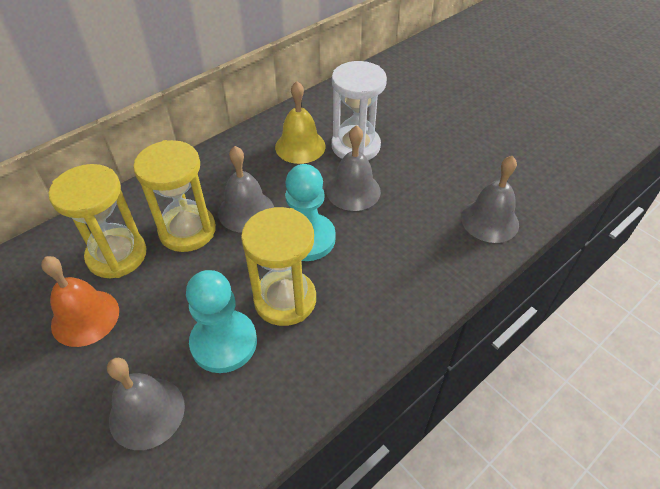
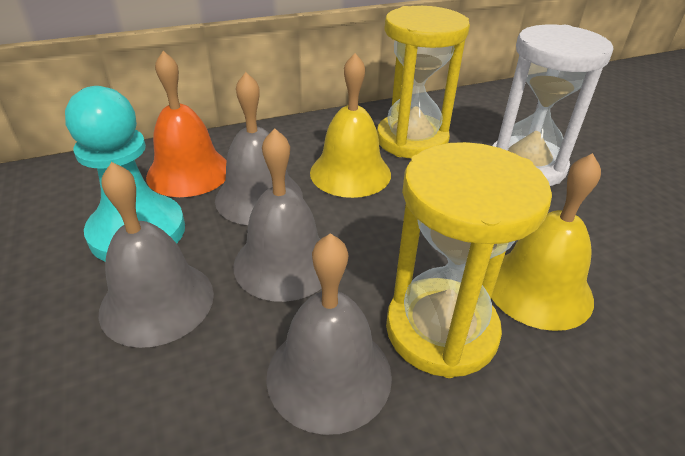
turquoise pawn: 2 -> 1
yellow bell: 1 -> 2
yellow hourglass: 3 -> 2

